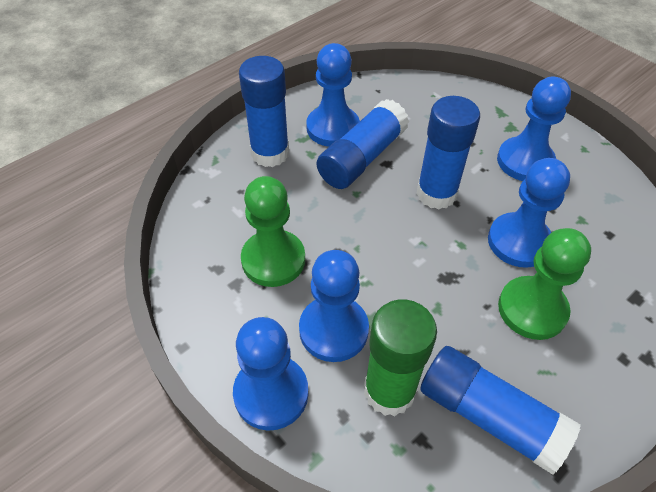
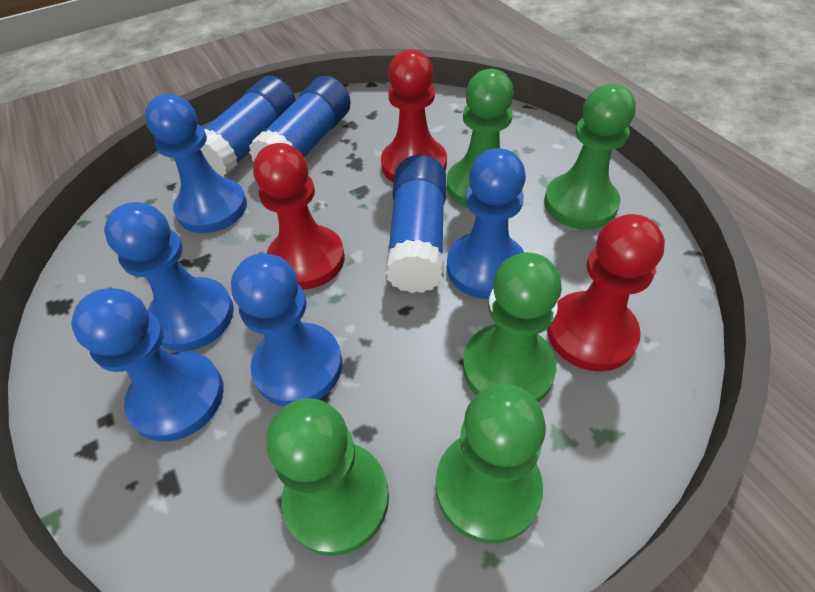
blue glue stick: 4 -> 3
green glue stick: 1 -> 0
green pawn: 2 -> 5
red pawn: 0 -> 3

